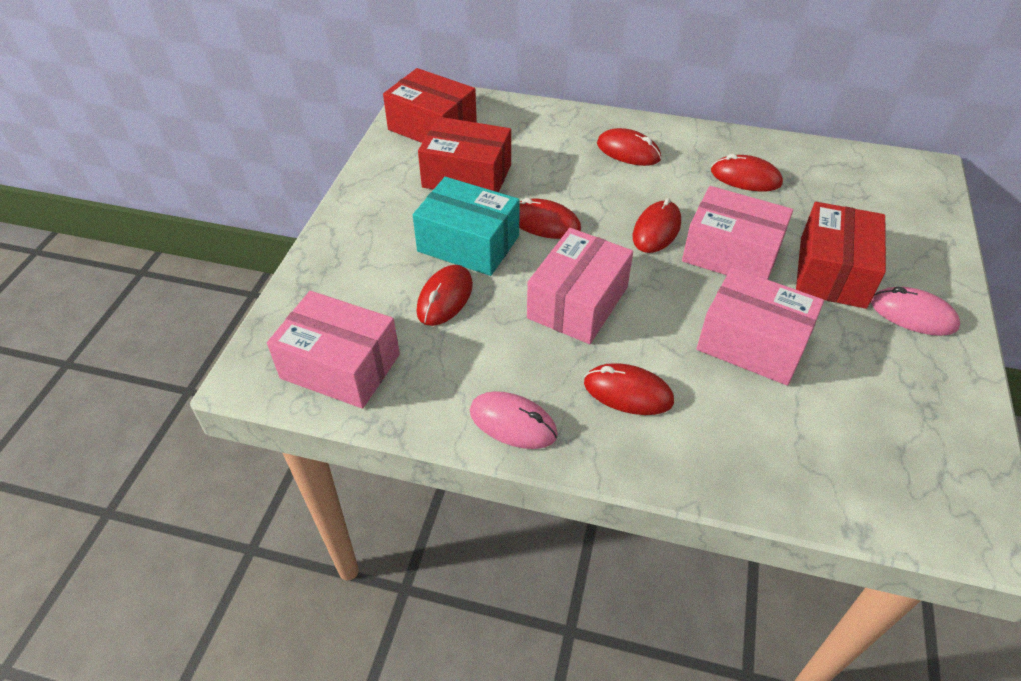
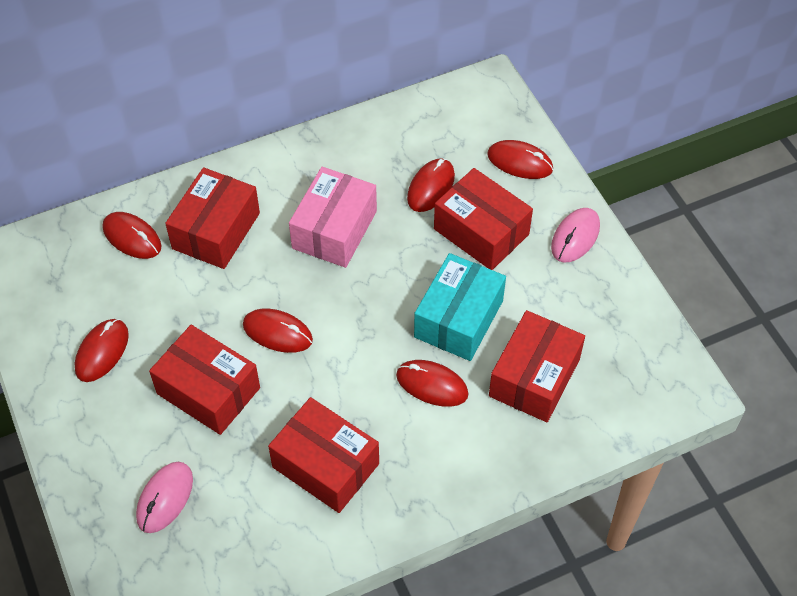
pink box: 4 -> 1
red box: 3 -> 5

